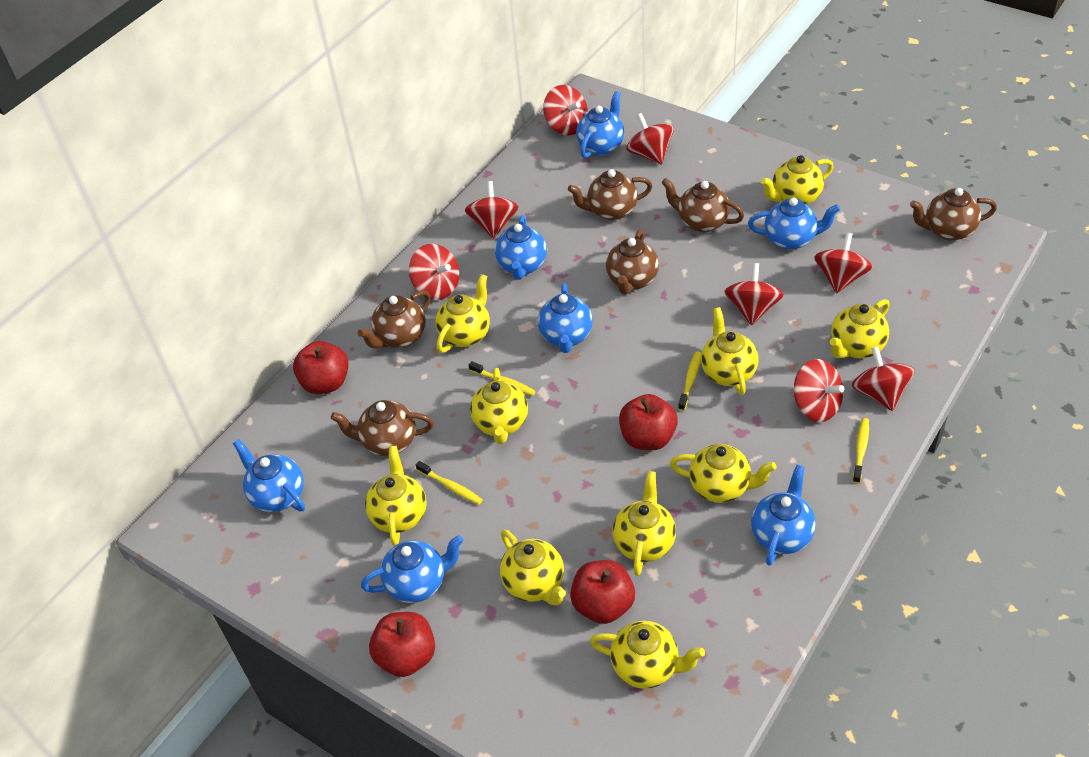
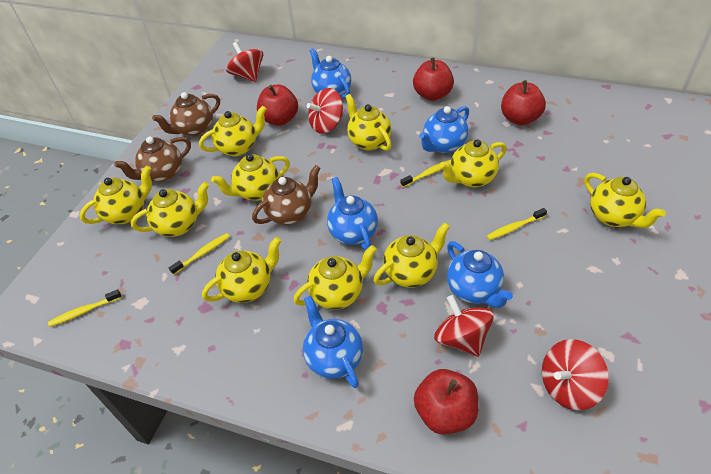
blue teapot: 7 -> 5
brown teapot: 6 -> 3
red spinning top: 8 -> 4

